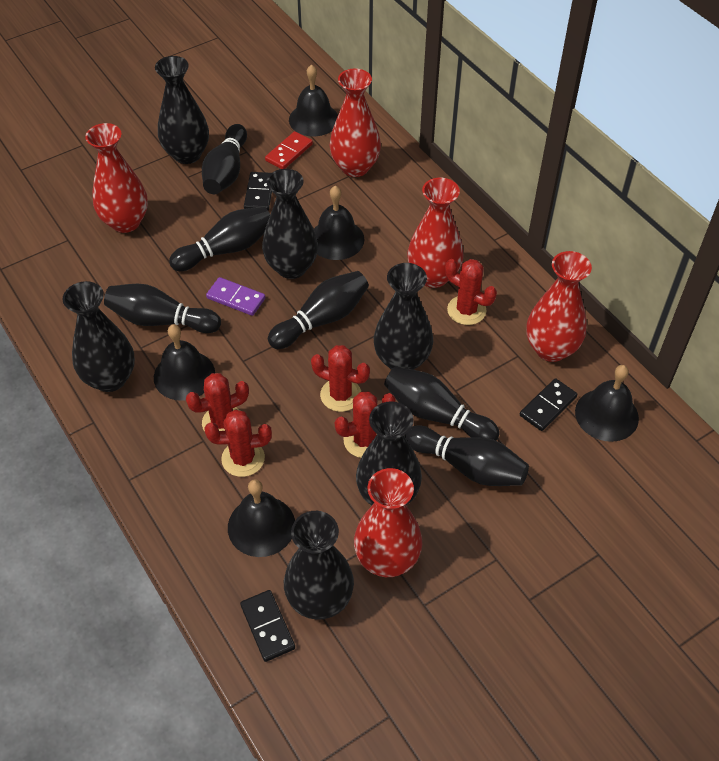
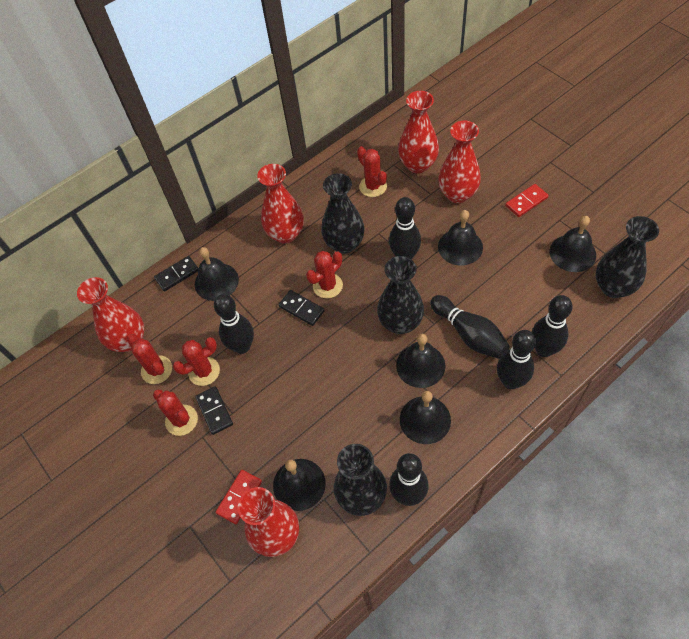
black bell: 5 -> 6
black vase: 6 -> 4
purple domino: 1 -> 0
red domino: 1 -> 2

